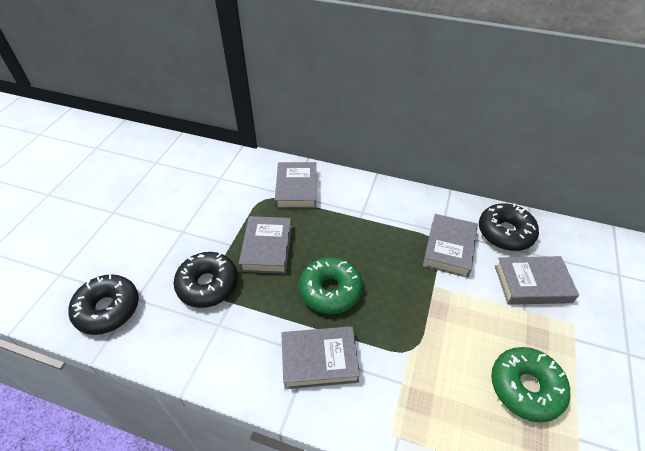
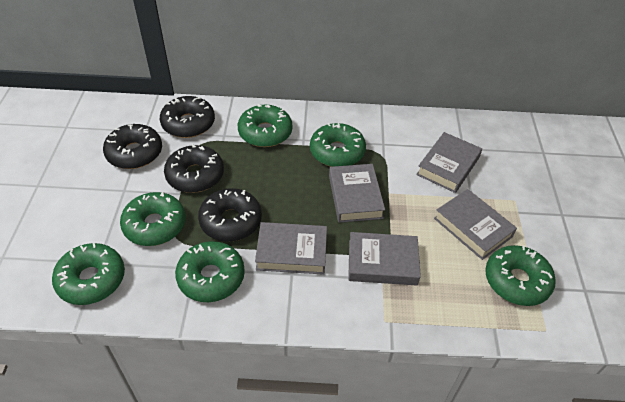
black donut: 3 -> 4
green donut: 2 -> 6

